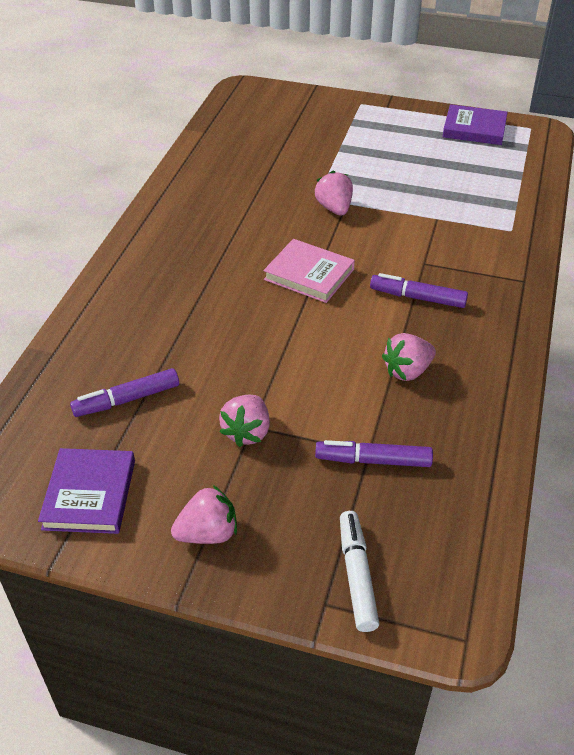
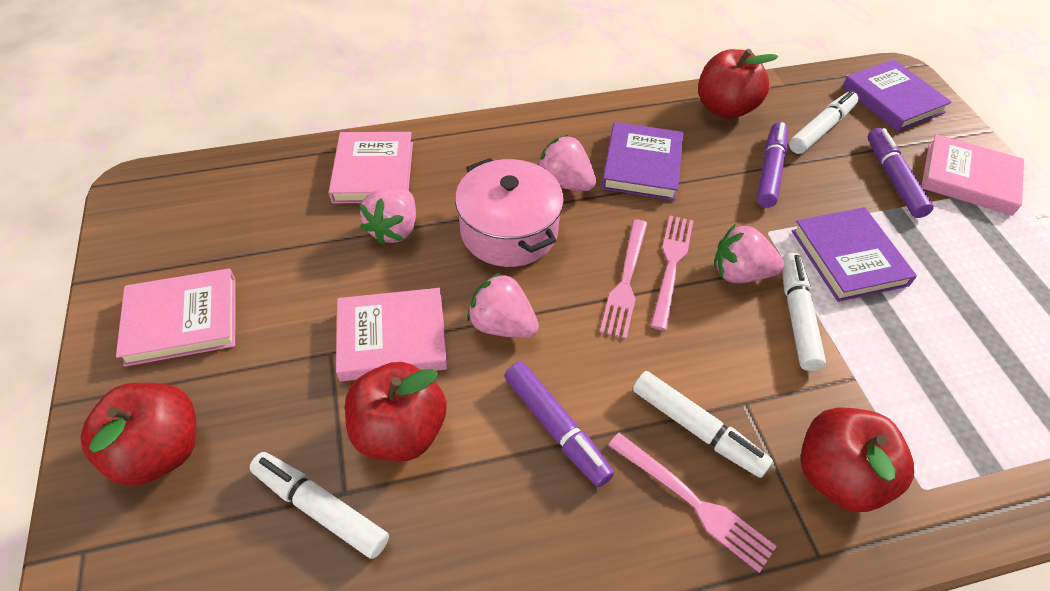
pink book: 1 -> 4
pink fork: 0 -> 3
pink pot: 0 -> 1
purple book: 2 -> 3
red apple: 0 -> 4
white marker: 1 -> 4

